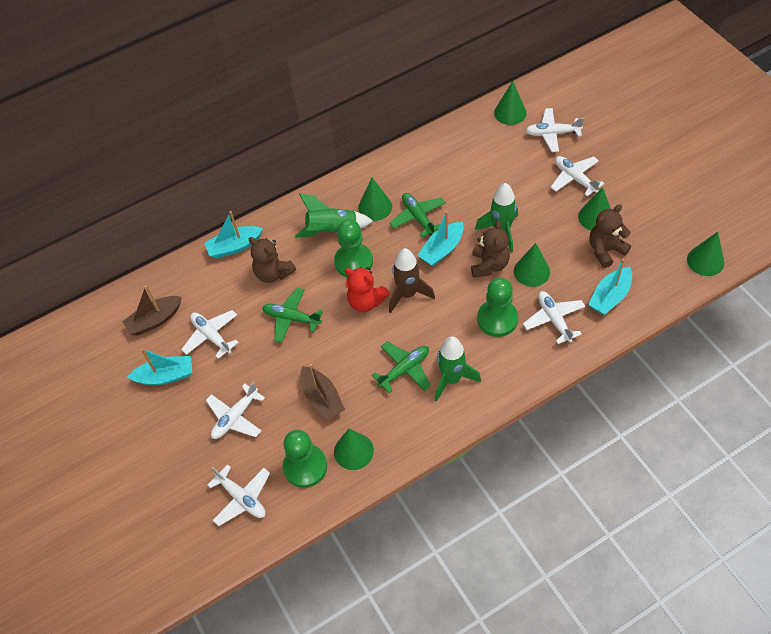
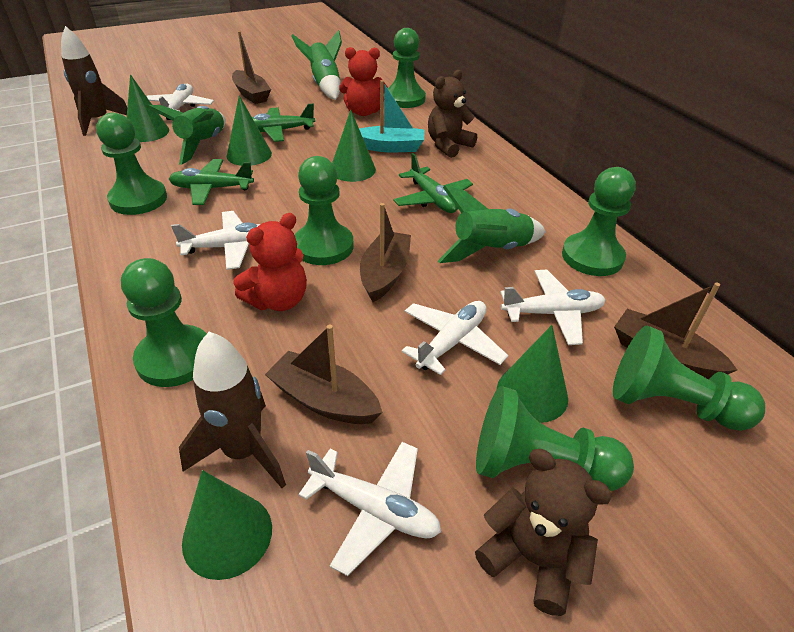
brown boat: 2 -> 4
brown rocket: 1 -> 2
brown teddy bear: 3 -> 2
green cone: 6 -> 5
green pawn: 3 -> 7
red teddy bear: 1 -> 2
turquoise boat: 4 -> 1
white plane: 6 -> 5

